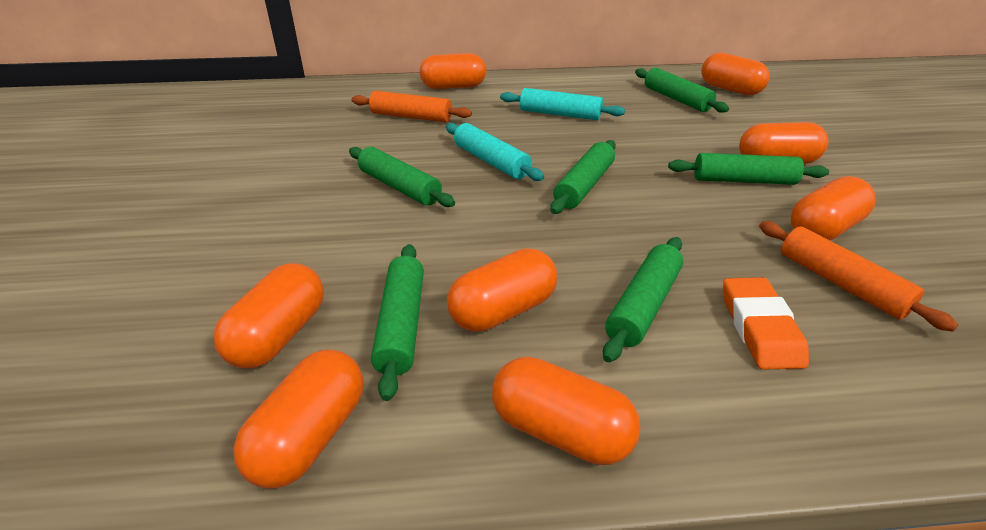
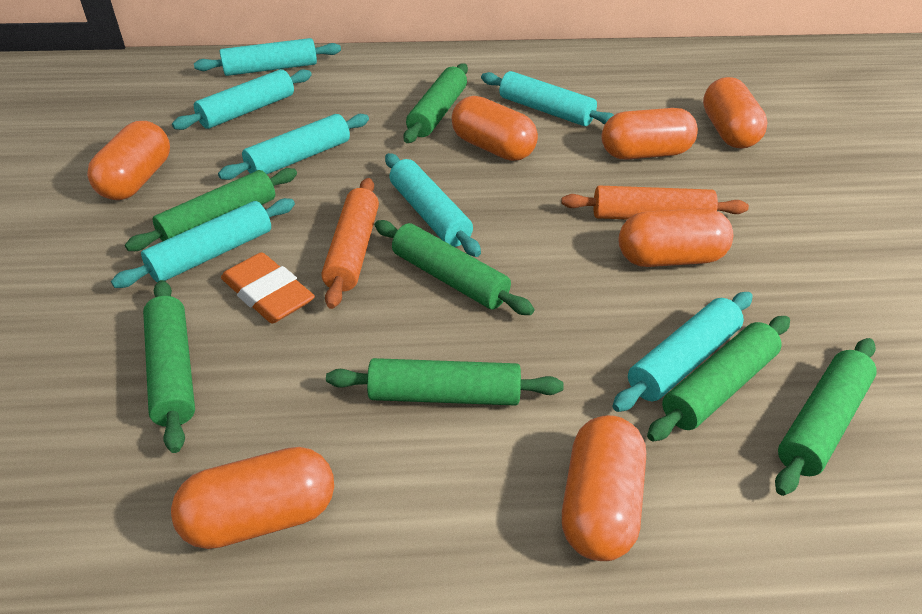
green rolling pin: 6 -> 7
orange capsule: 8 -> 7
turquoise rolling pin: 2 -> 7

